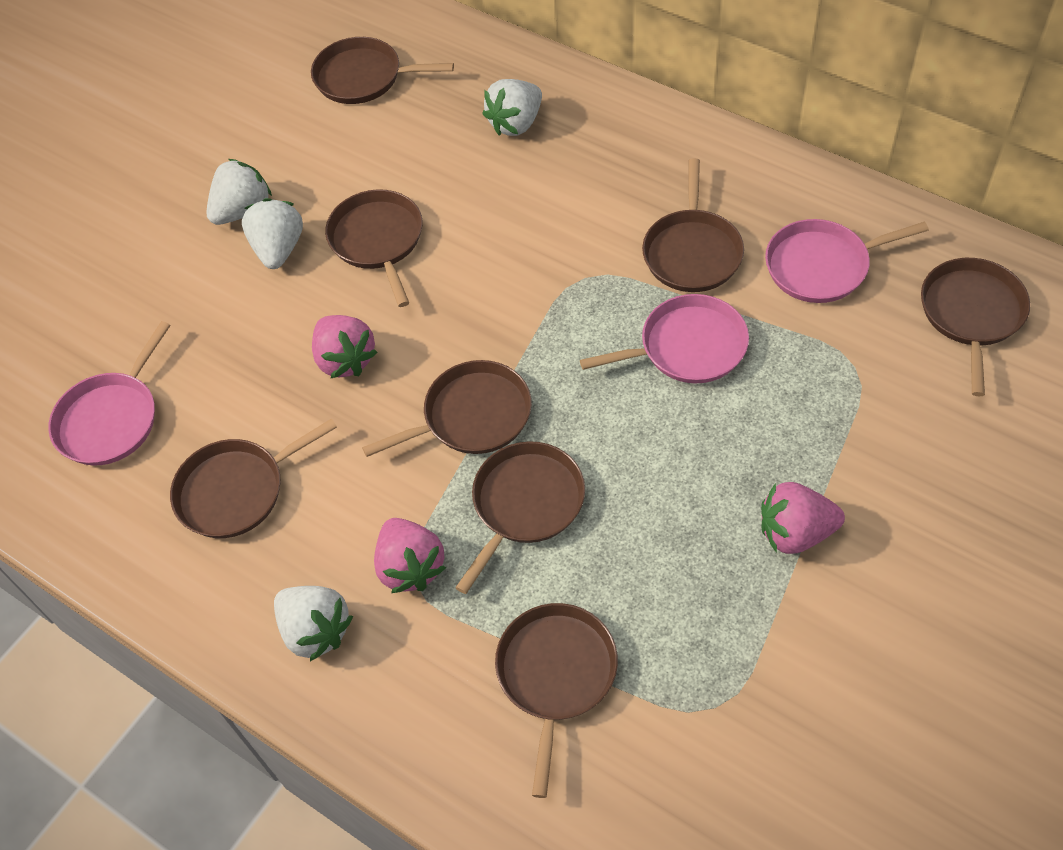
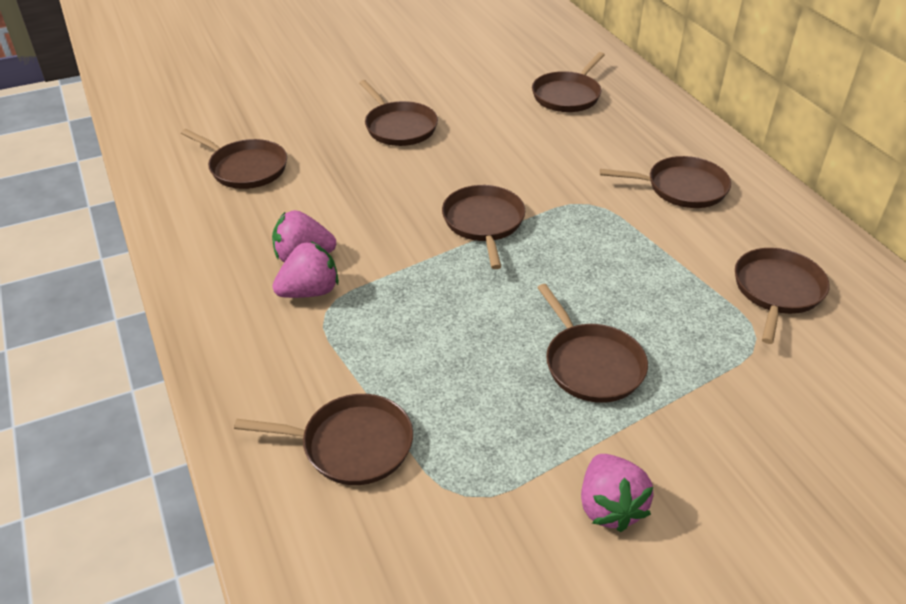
pink pan: 3 -> 0
white strawberry: 4 -> 0

